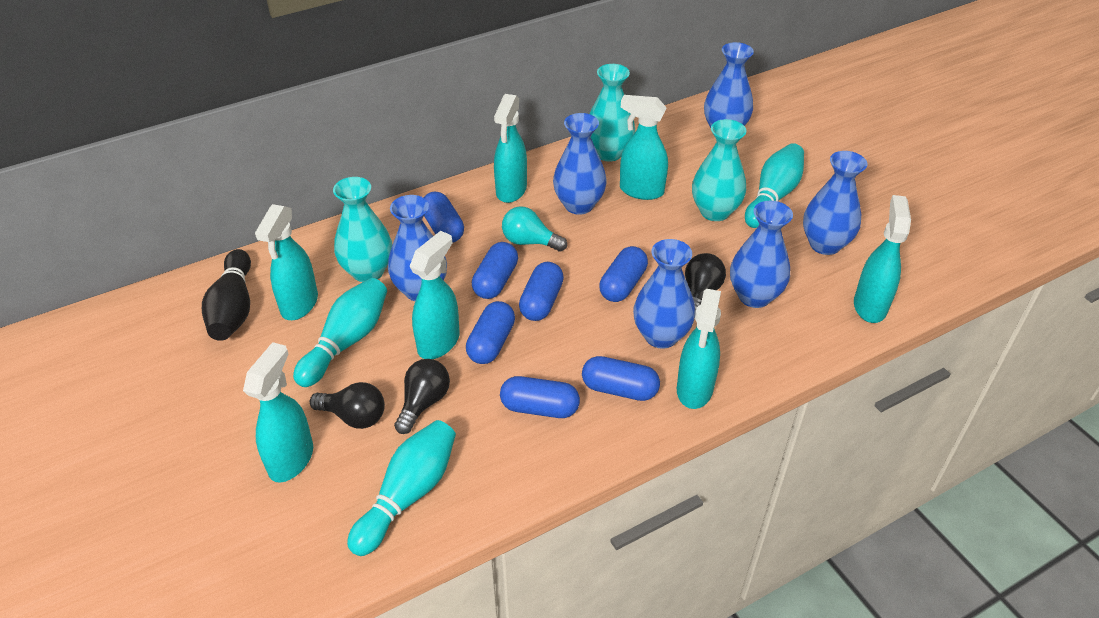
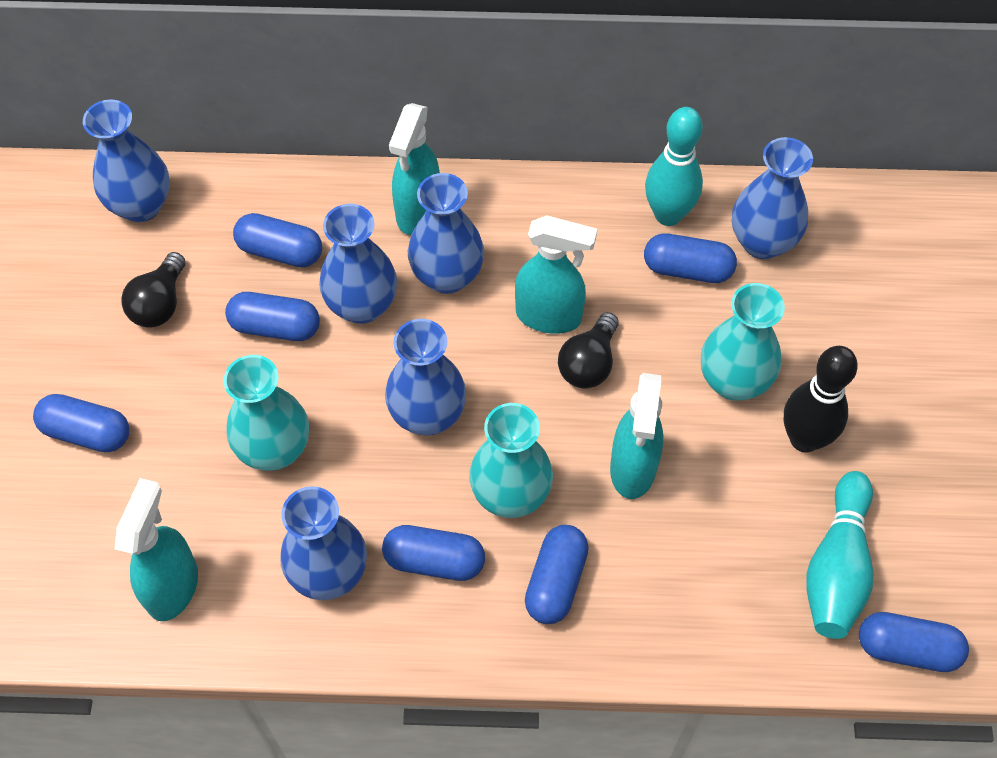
black light bulb: 3 -> 2
turquoise bowling pin: 3 -> 2
turquoise light bulb: 1 -> 0
turquoise spray bottle: 7 -> 4

